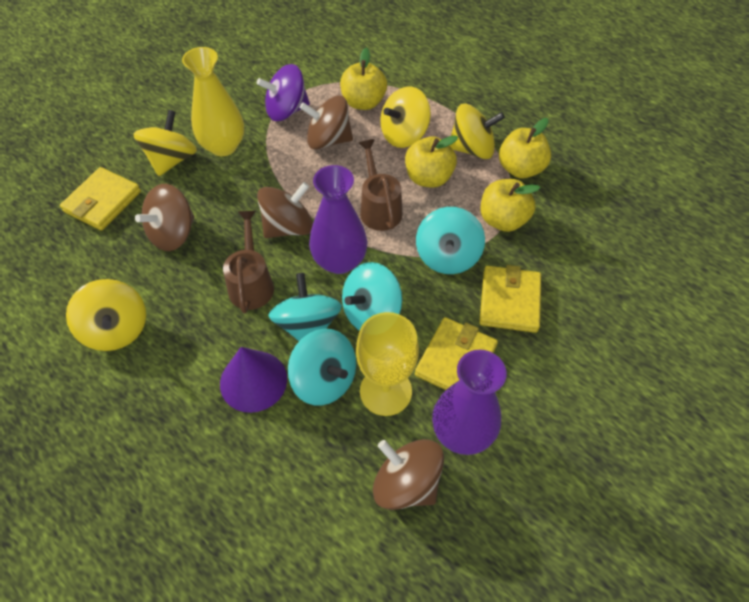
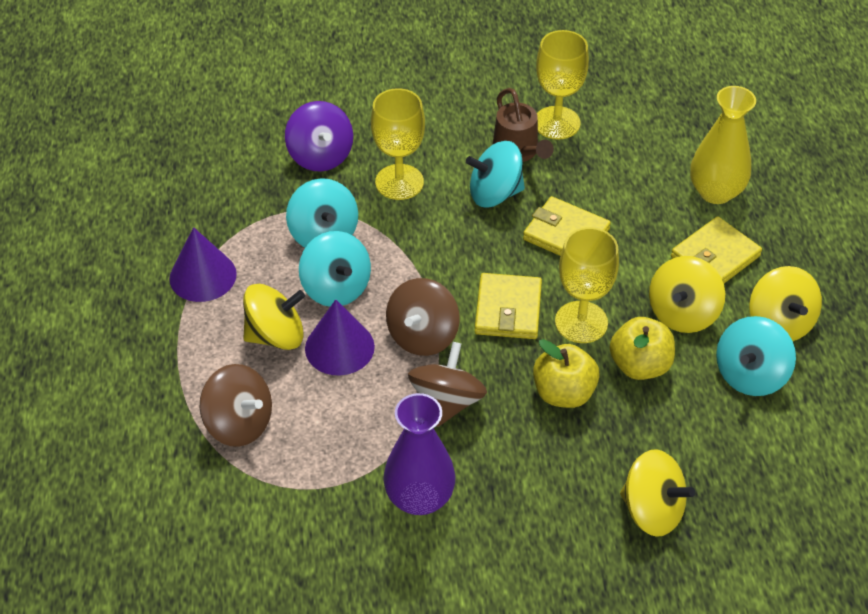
brown spinning top: 4 -> 3
brown watering can: 2 -> 1
purple cone: 1 -> 2
purple vase: 2 -> 1
yellow apple: 4 -> 2
yellow goblet: 1 -> 3

